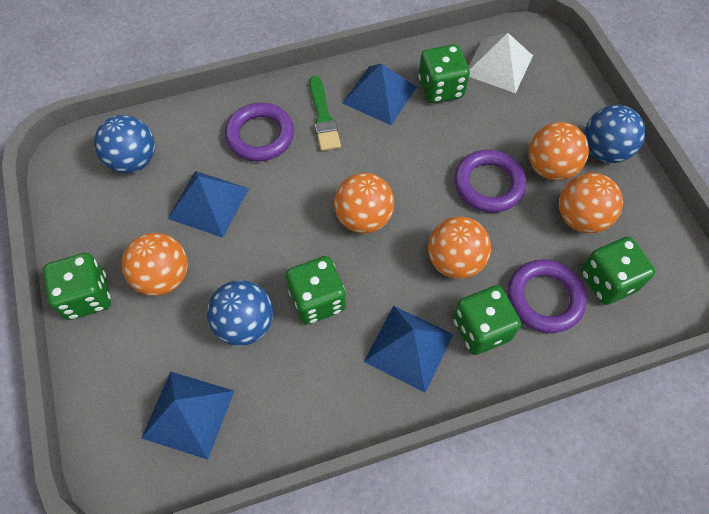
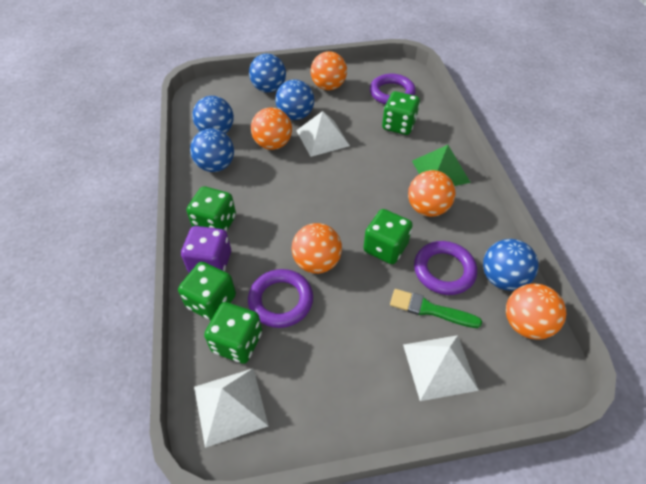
blue ball: 3 -> 5
blue pyramid: 4 -> 0
green pyramid: 0 -> 1
purple dice: 0 -> 1
white pyramid: 1 -> 3

